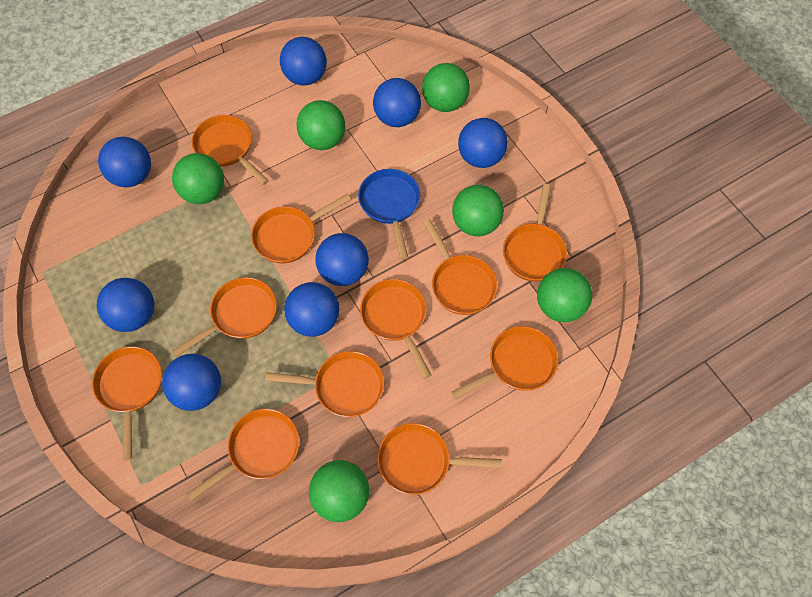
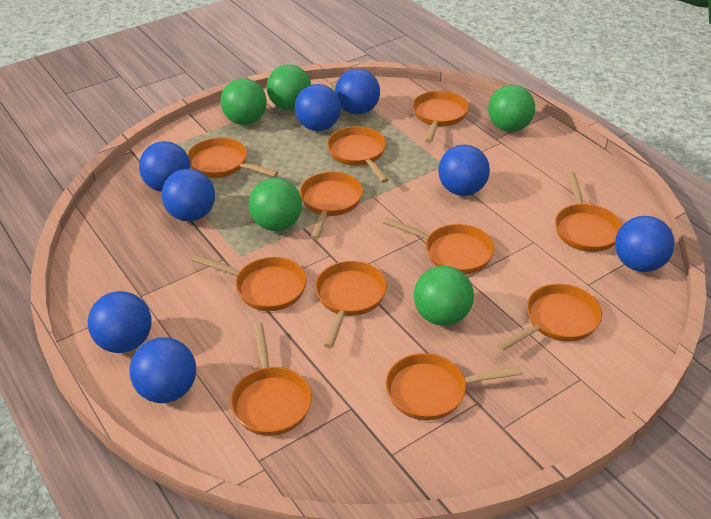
blue pan: 1 -> 0
green ball: 6 -> 5

